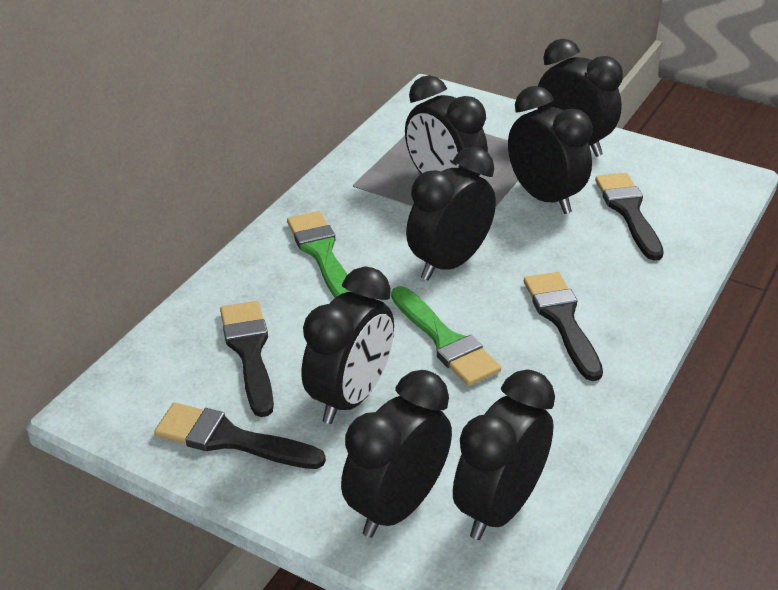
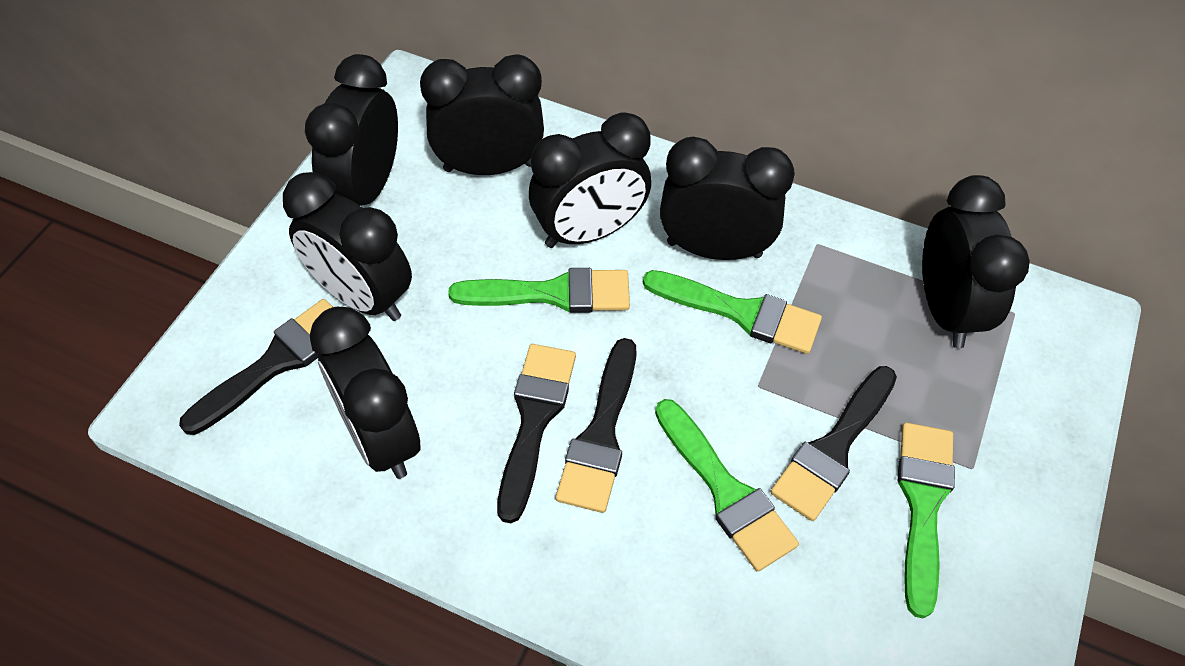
green brush: 2 -> 4

